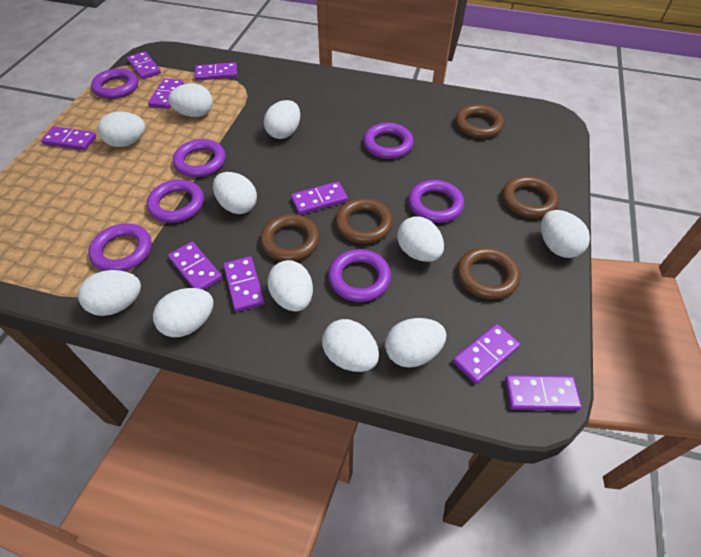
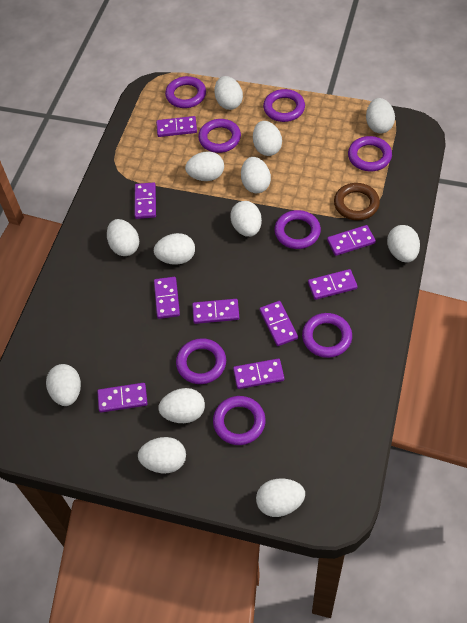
brown ring: 5 -> 1
purple ring: 7 -> 8
white egg: 11 -> 13

